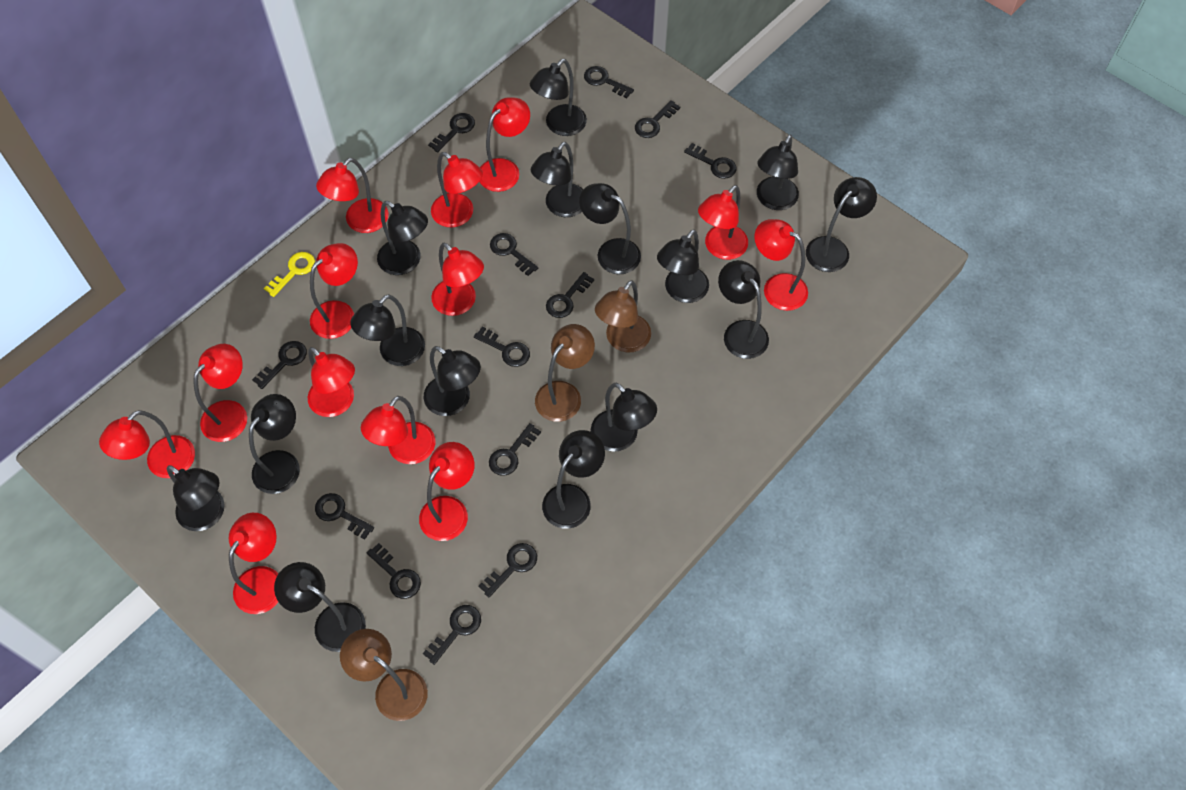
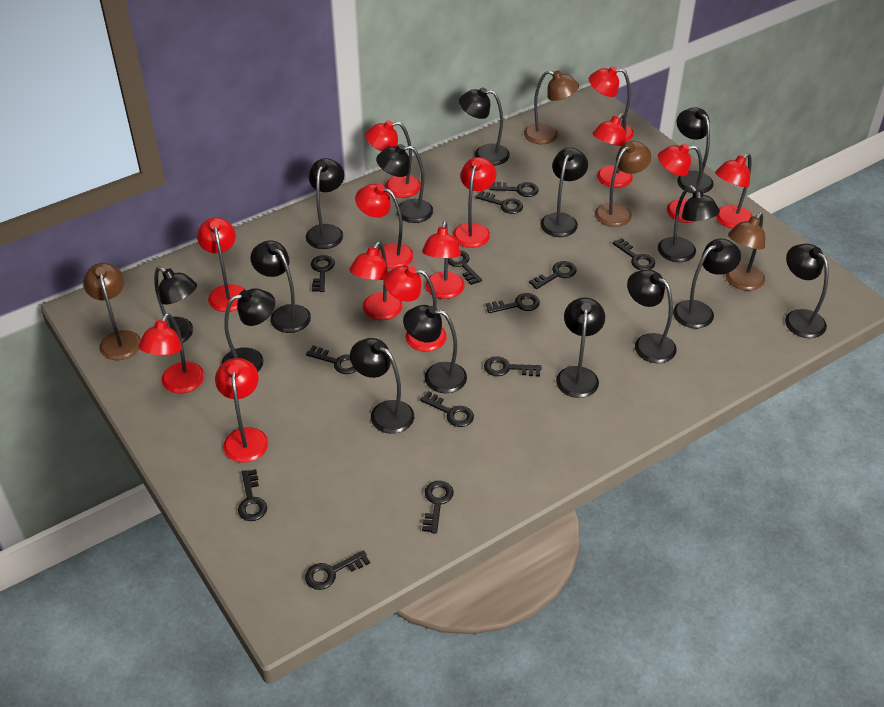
brown lamp: 3 -> 4
yellow key: 1 -> 0

